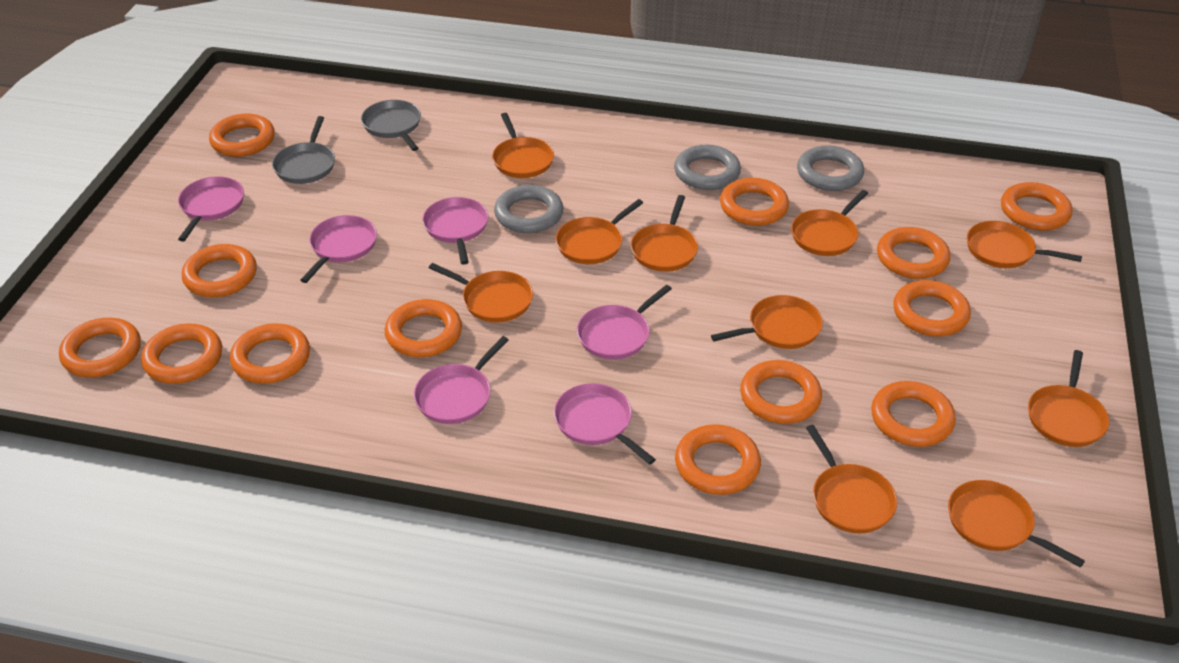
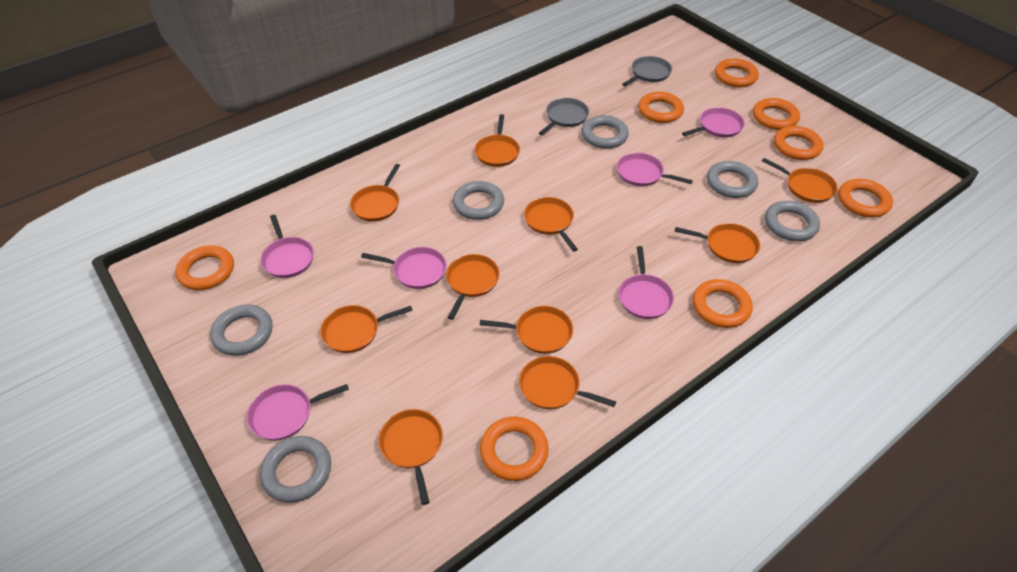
grey ring: 3 -> 6
orange ring: 13 -> 8

